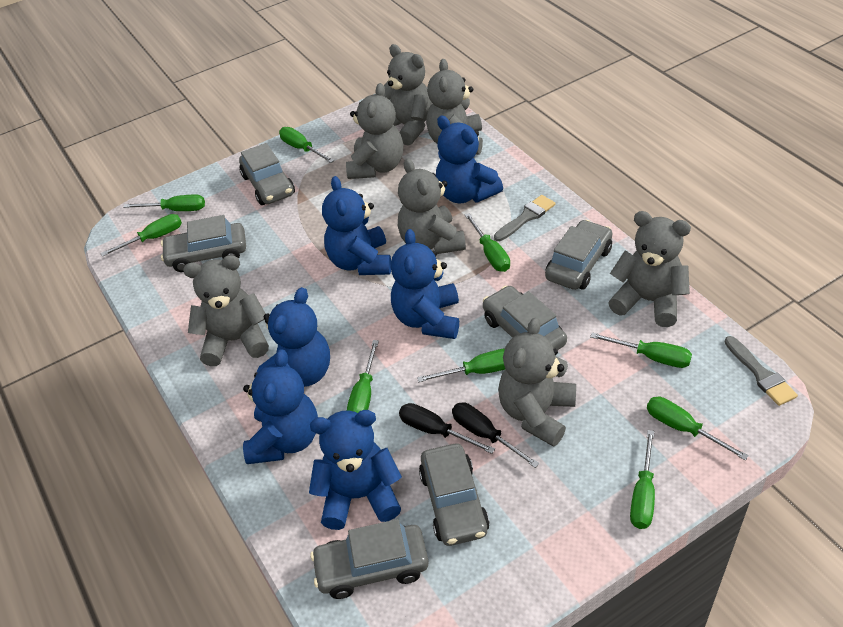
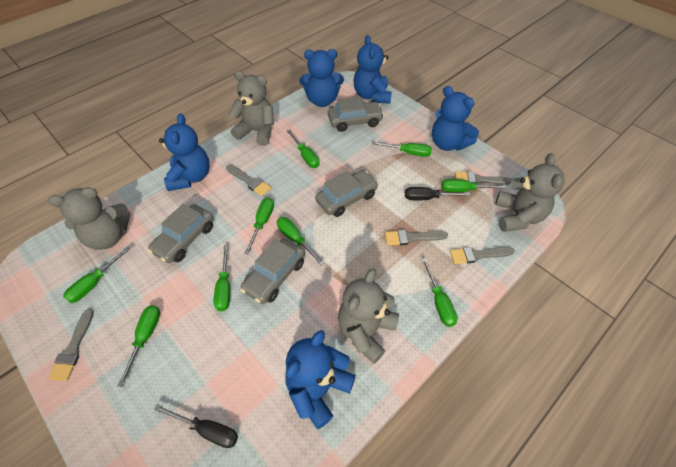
blue teddy bear: 6 -> 5
grey brush: 2 -> 5
grey car: 6 -> 4
grey teddy bear: 7 -> 4

